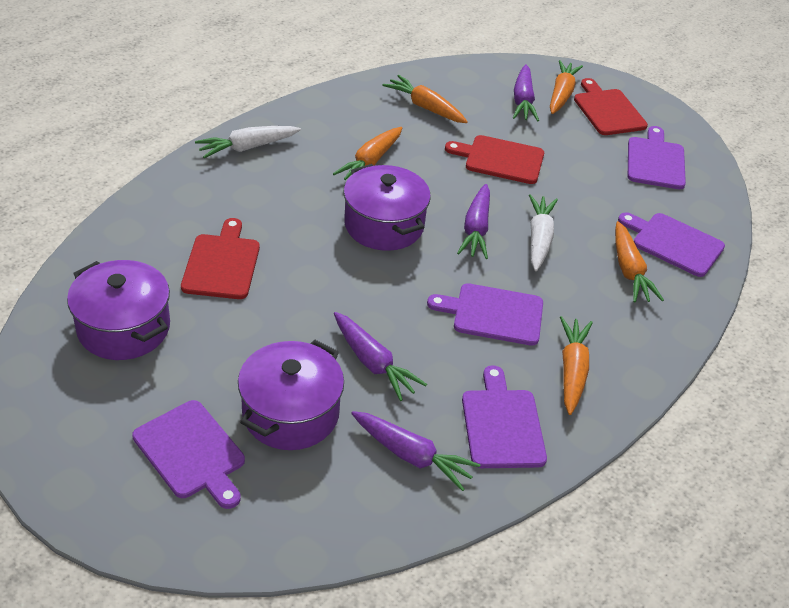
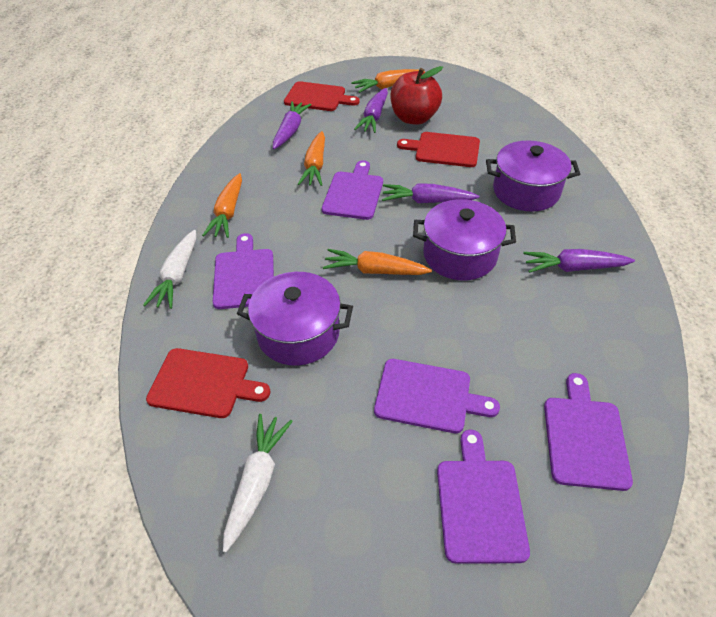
orange carrot: 5 -> 4
red apple: 0 -> 1

